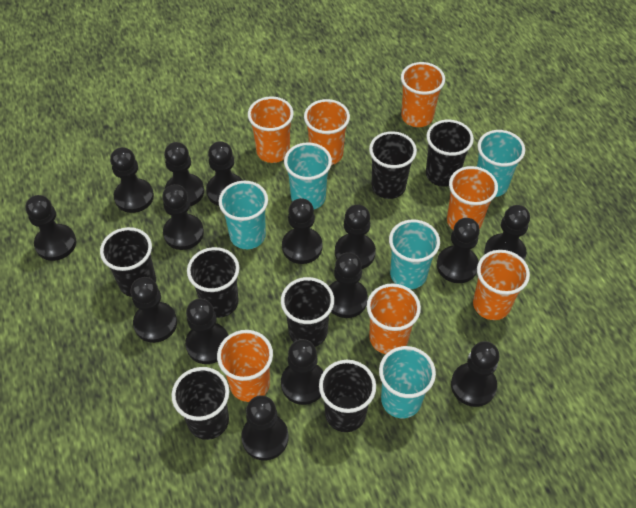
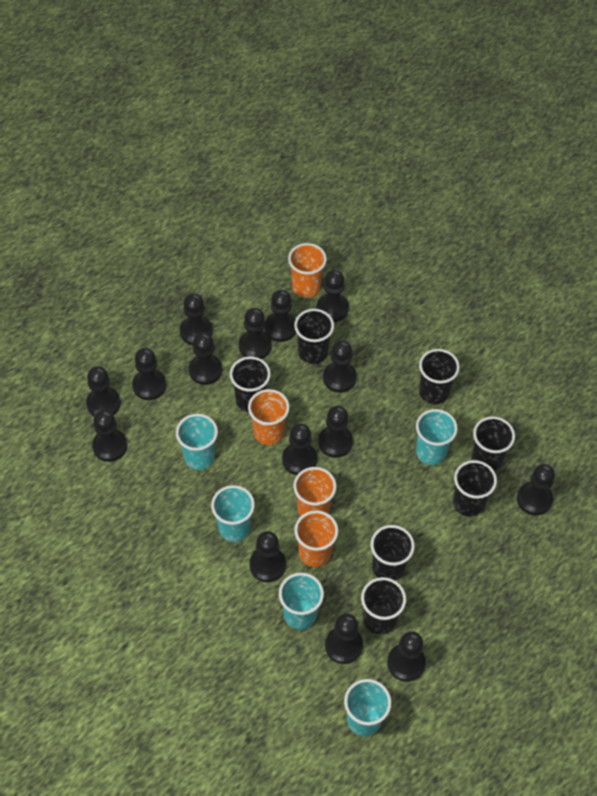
orange cup: 7 -> 4

